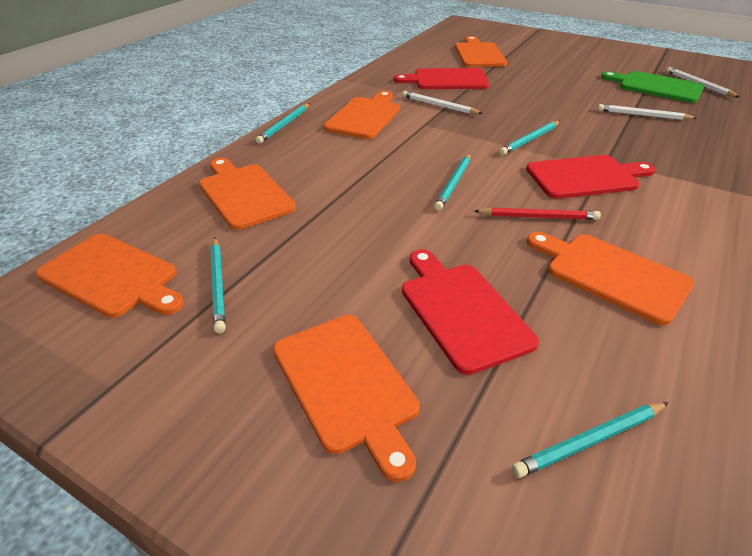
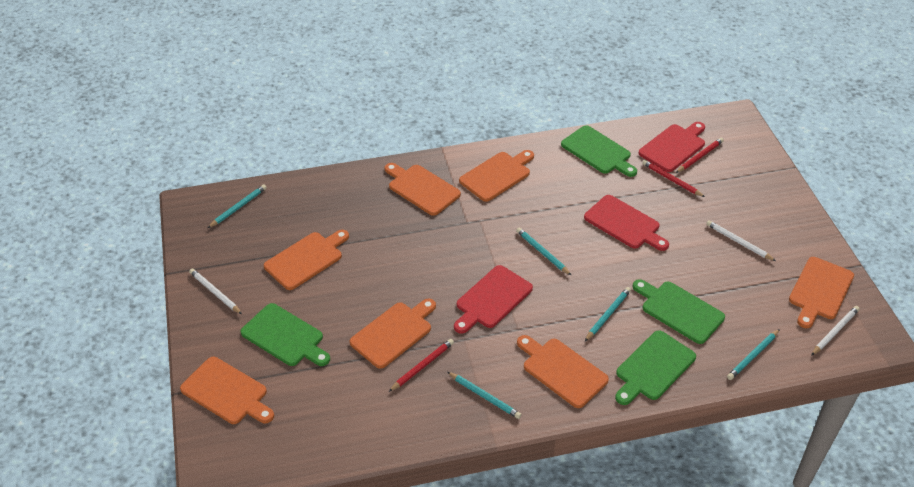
green cutting board: 1 -> 4
orange cutting board: 6 -> 7
red pencil: 1 -> 3

